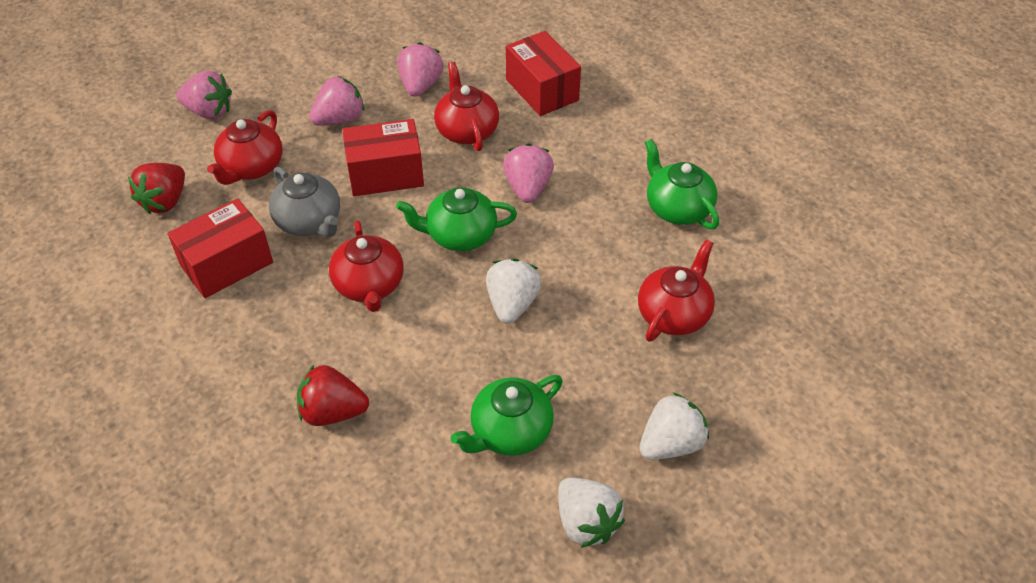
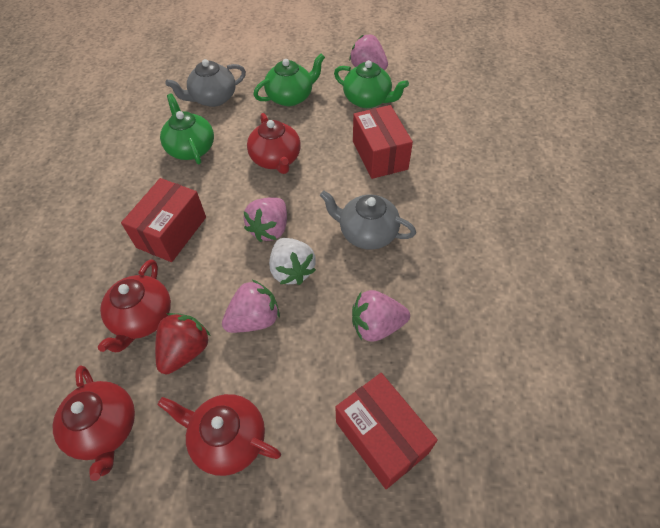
grey teapot: 1 -> 2
red strawberry: 2 -> 1
white strawberry: 3 -> 1

